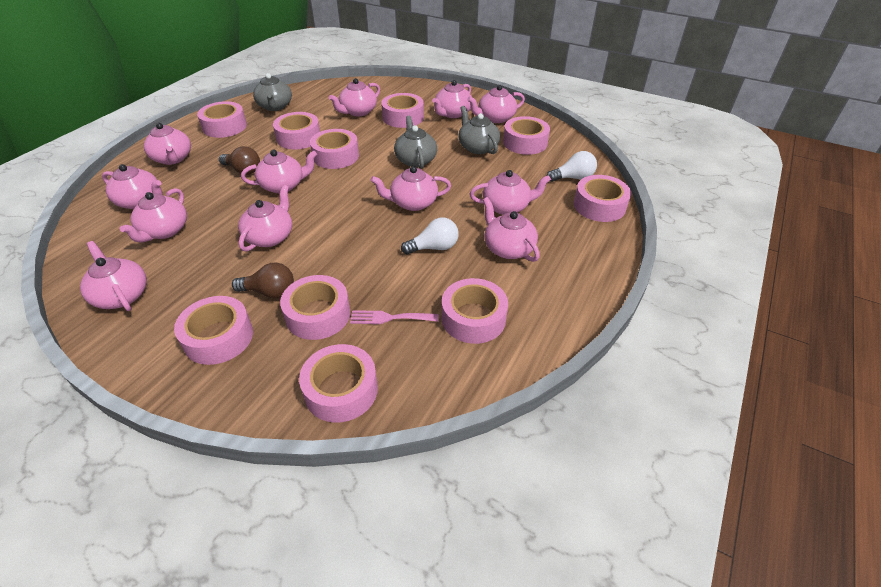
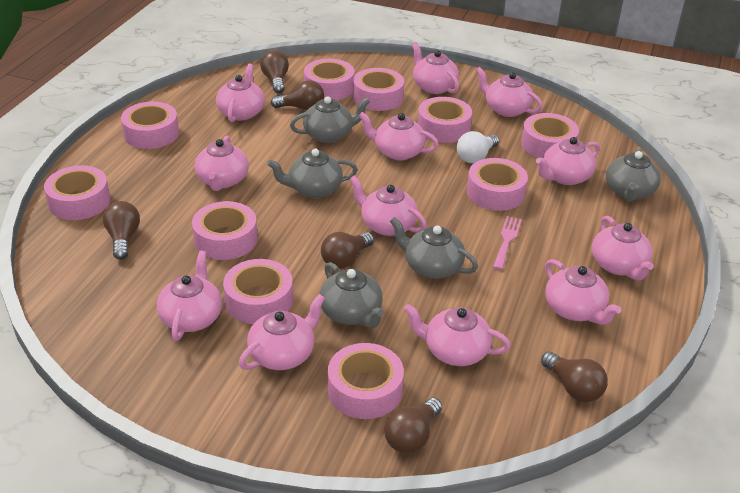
brown light bulb: 2 -> 6
grey teapot: 3 -> 5
white light bulb: 2 -> 1

